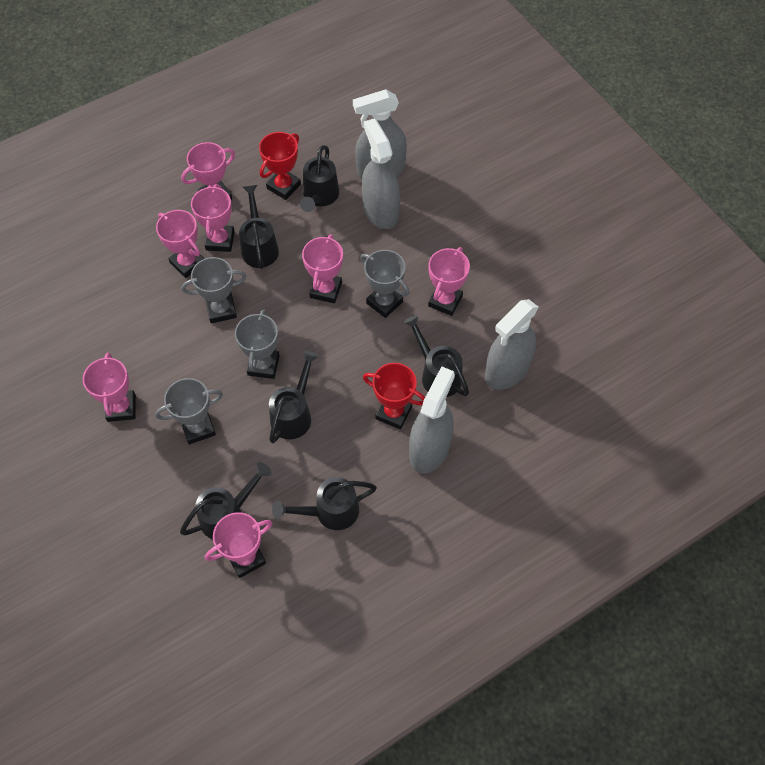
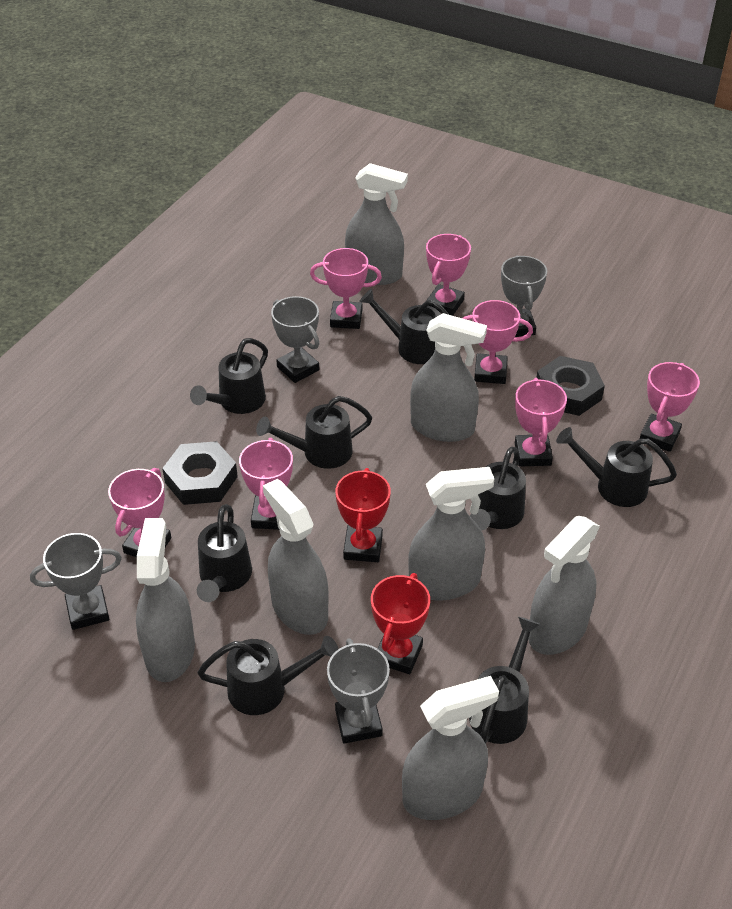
black nut: 0 -> 2
black watering can: 6 -> 8
grey spray bottle: 4 -> 7

